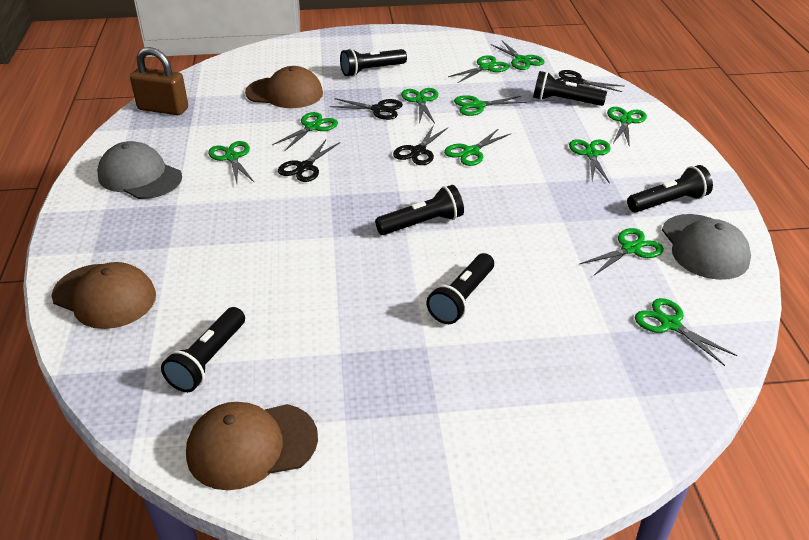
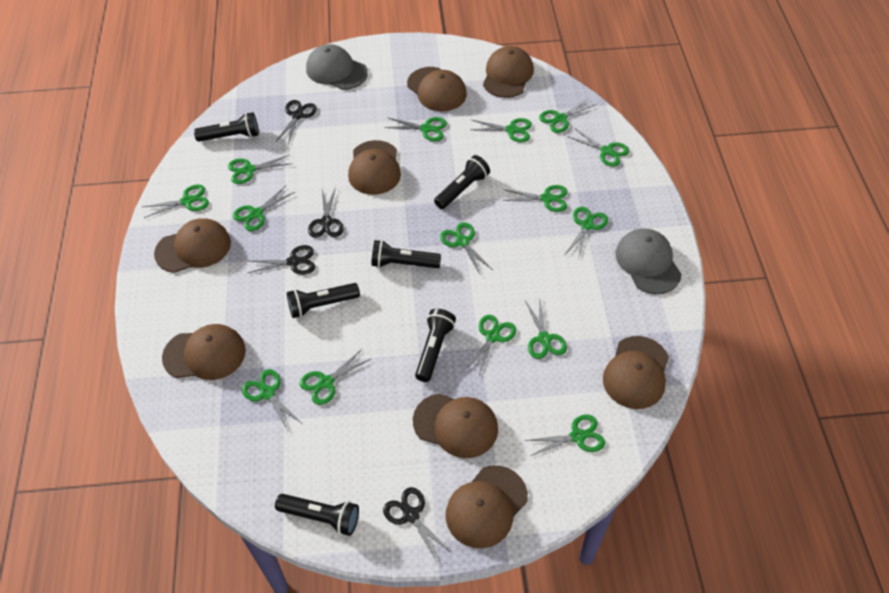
brown cap: 3 -> 8
brown padlock: 1 -> 0
green scissors: 11 -> 15

